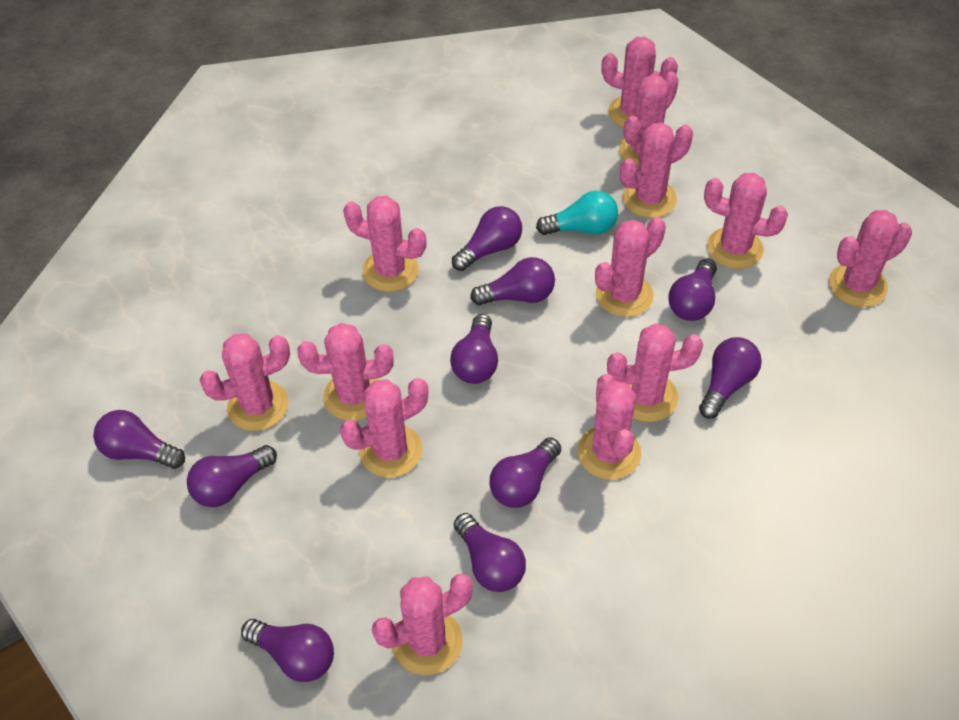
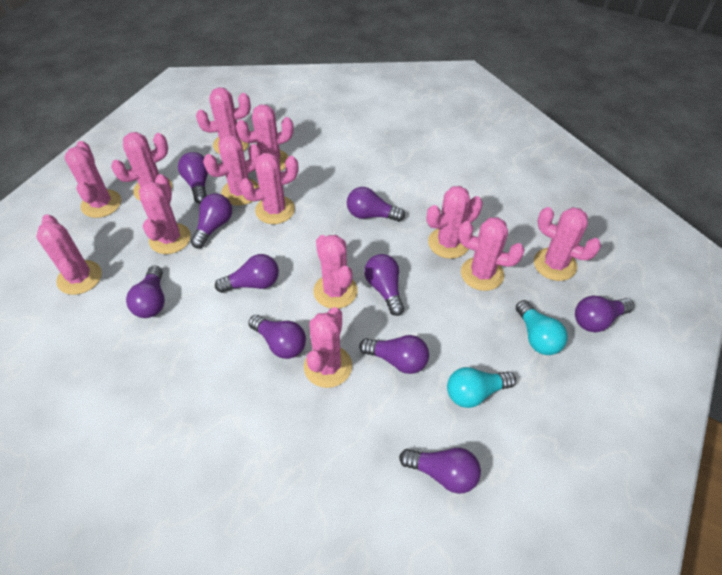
turquoise light bulb: 1 -> 2

